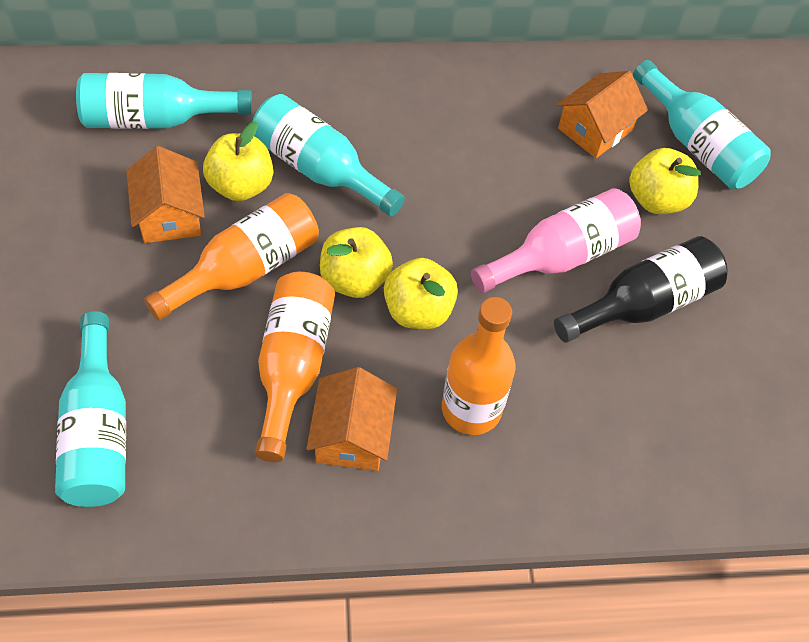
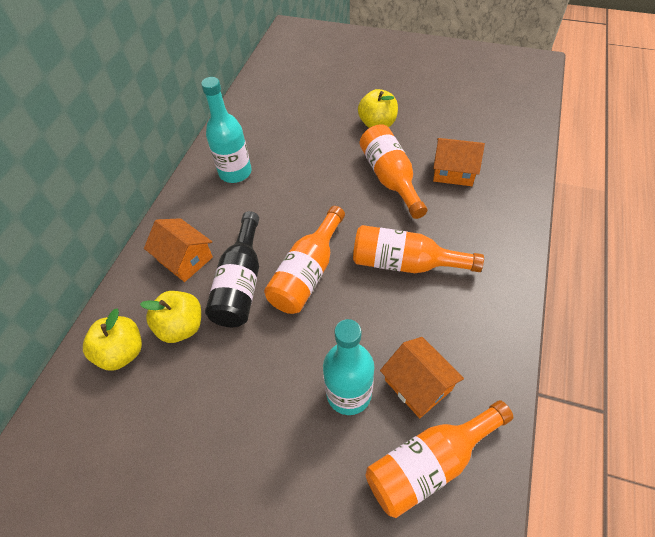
orange bottle: 3 -> 4
pink bottle: 1 -> 0
turquoise bottle: 4 -> 2
yellow apple: 4 -> 3

